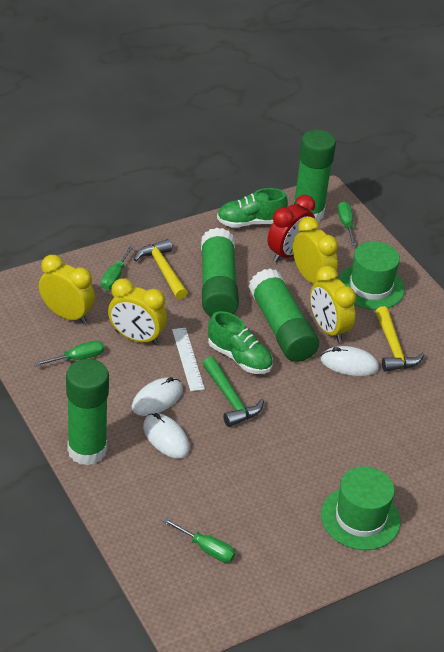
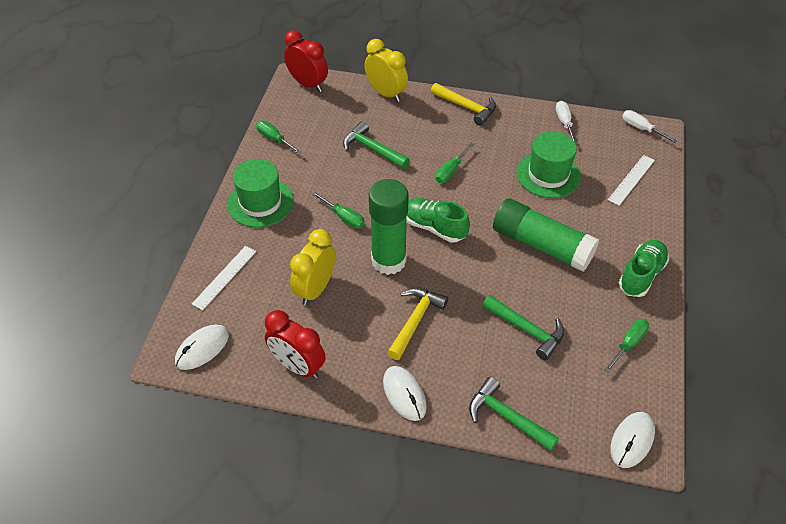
green glue stick: 4 -> 2
green hammer: 1 -> 3
red clock: 1 -> 2
white ruler: 1 -> 2
white screwdriver: 0 -> 2
yellow clock: 4 -> 2

